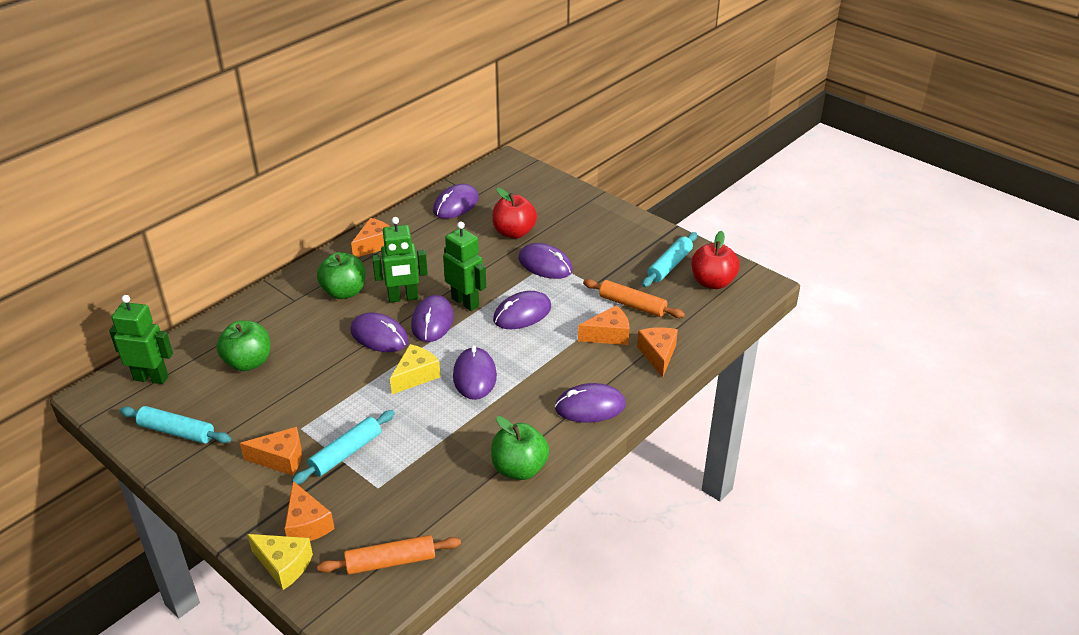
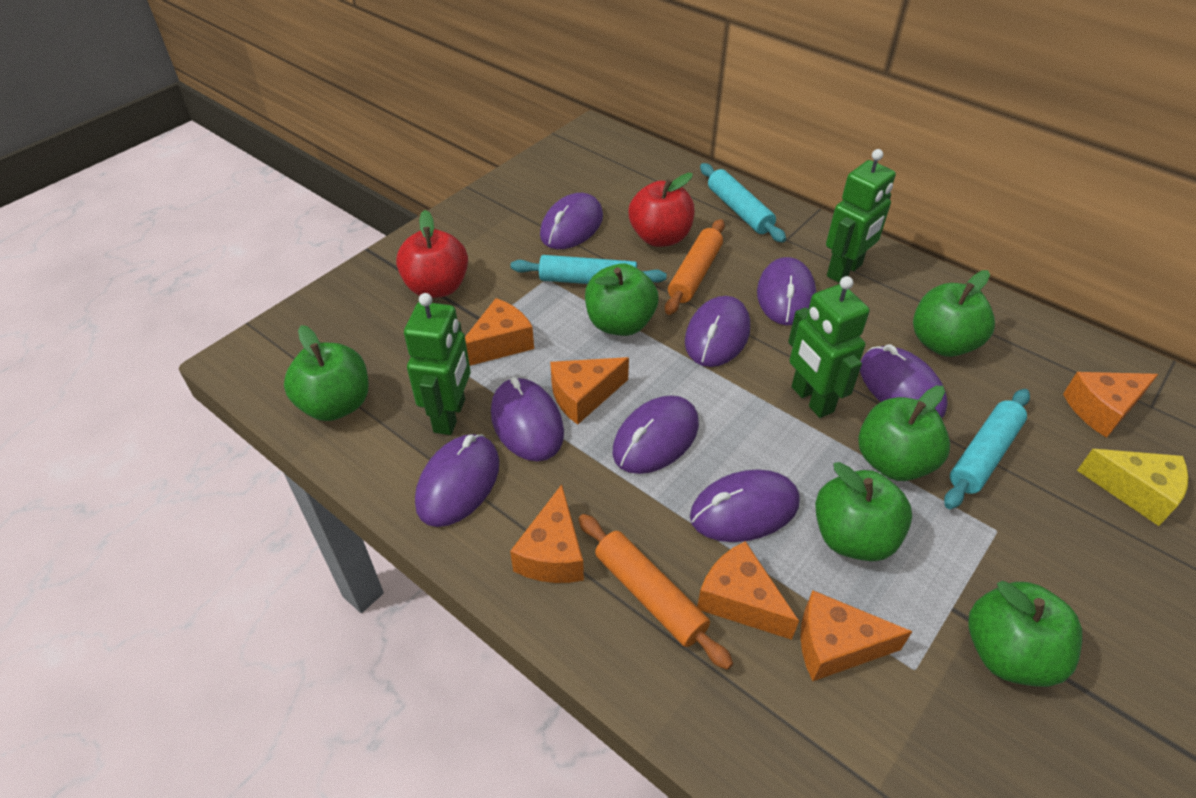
green apple: 3 -> 6
orange cheese: 5 -> 6
purple mouse: 7 -> 8
yellow cheese: 2 -> 1

